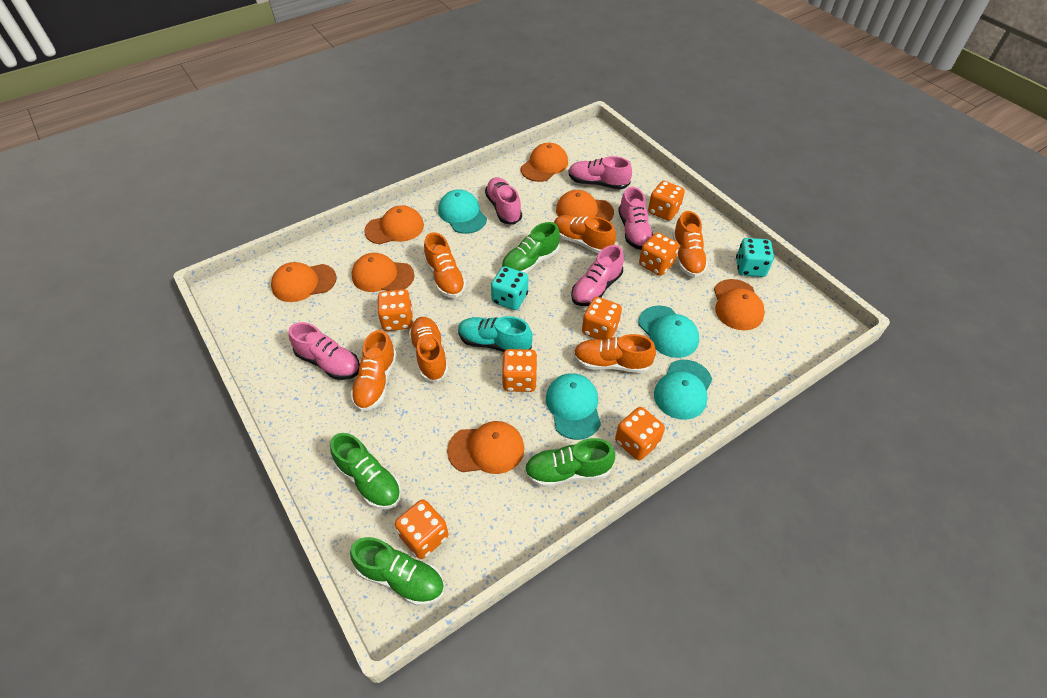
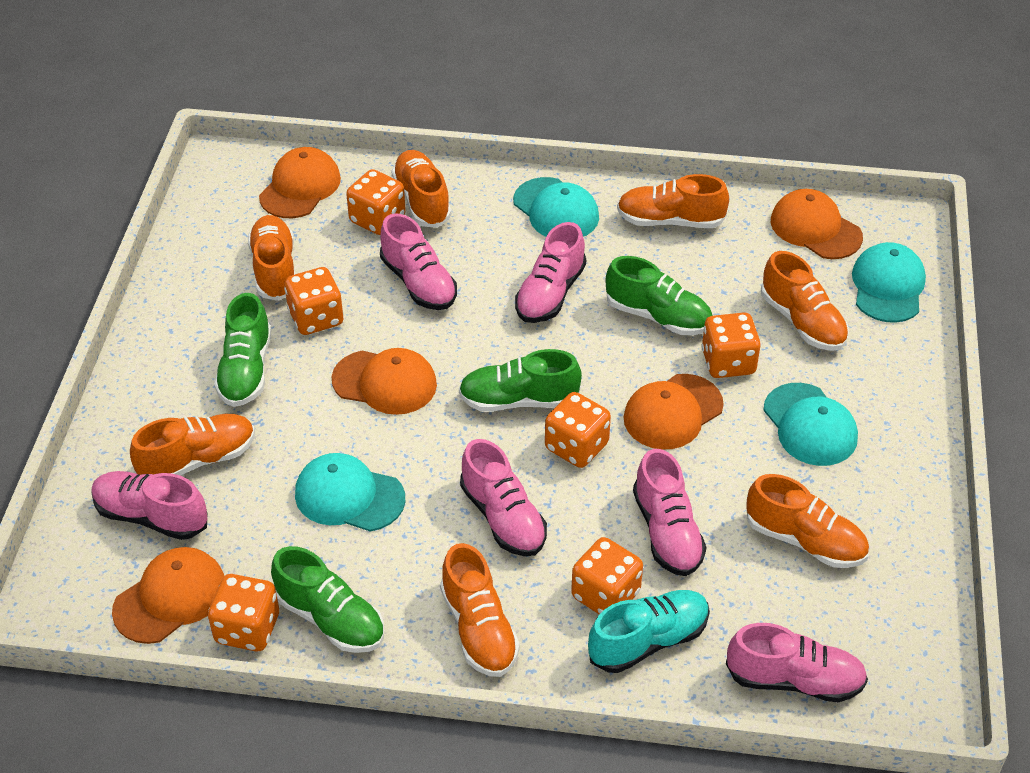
orange cap: 7 -> 5
orange dice: 7 -> 6
orange shoe: 6 -> 7
pink shoe: 5 -> 6
turquoise dice: 2 -> 0

